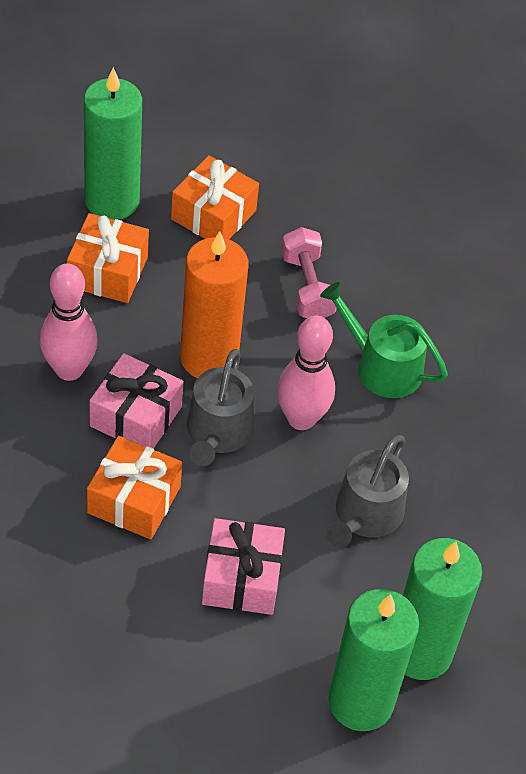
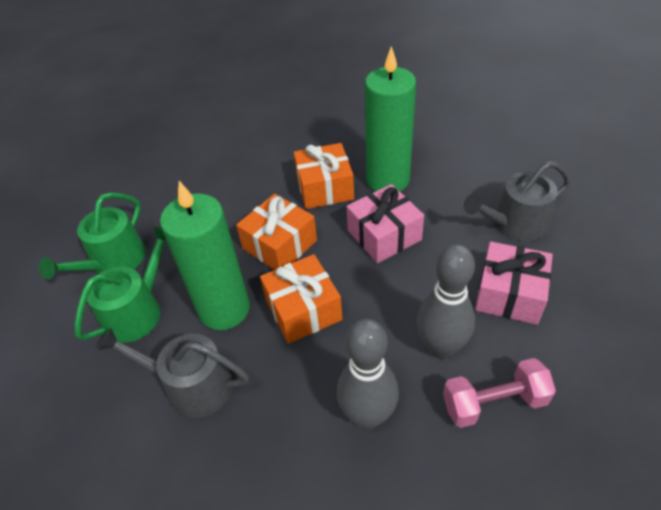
green candle: 3 -> 2
green watering can: 1 -> 2
grey bowling pin: 0 -> 2
orange candle: 1 -> 0
pink bowling pin: 2 -> 0

